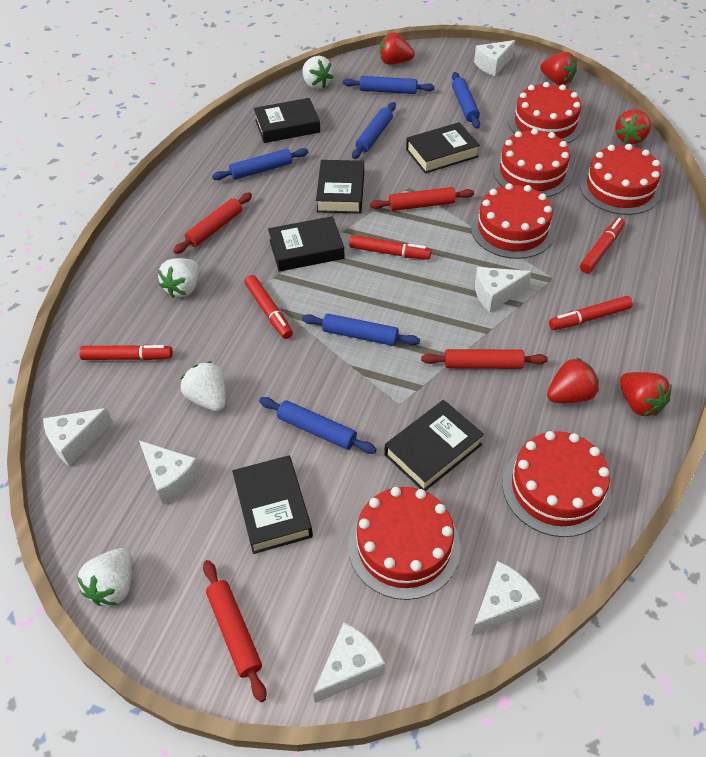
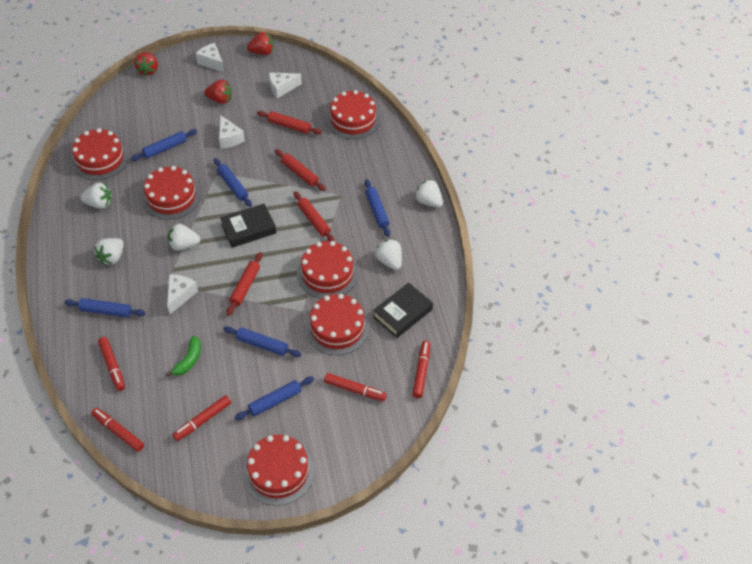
black book: 6 -> 2
green banana: 0 -> 1
red strawberry: 5 -> 3
white cheese: 6 -> 4
white strawberry: 4 -> 5

